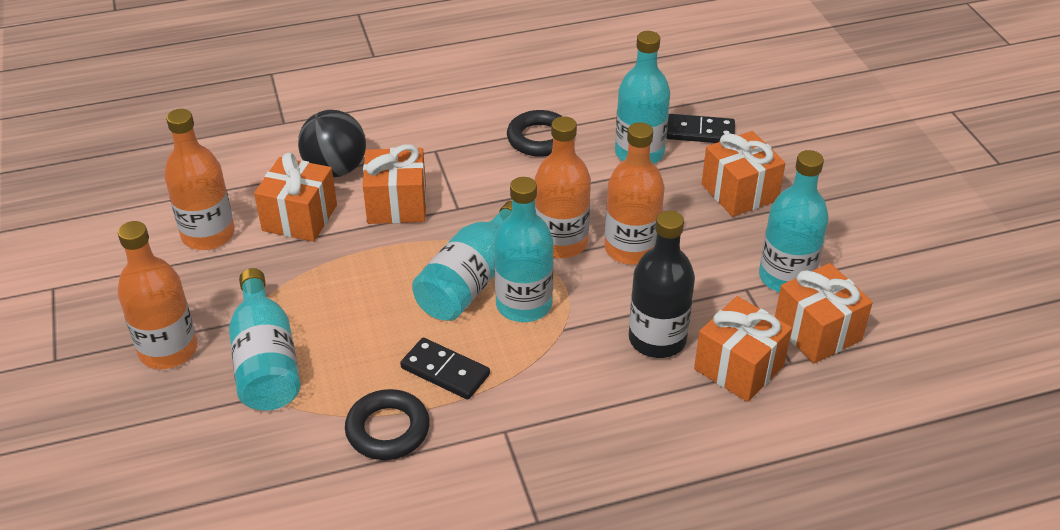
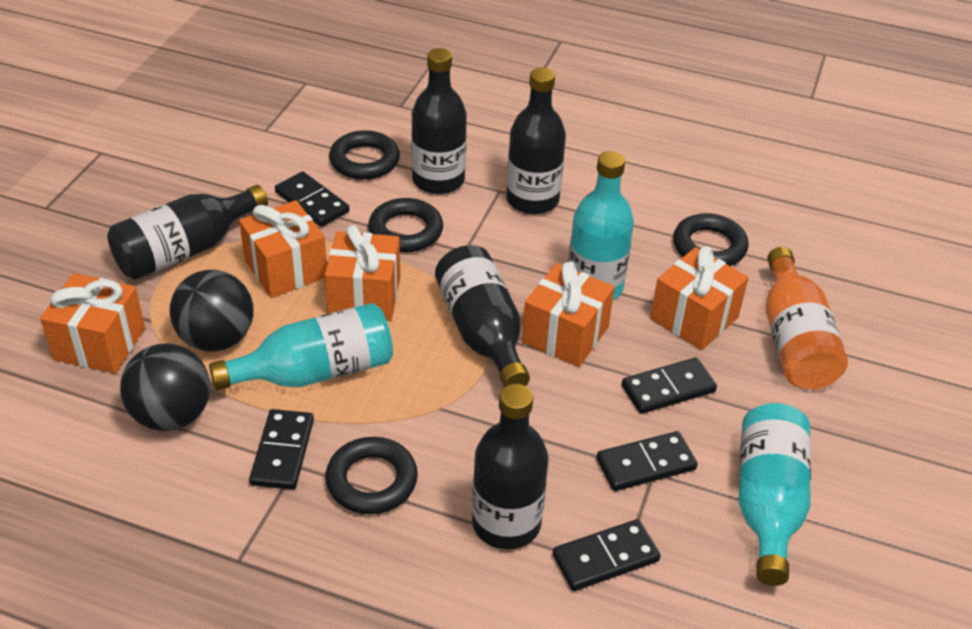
black ball: 1 -> 2
black bottle: 1 -> 5
black domino: 2 -> 5
black ring: 2 -> 4
orange bottle: 4 -> 1
turquoise bottle: 5 -> 3

